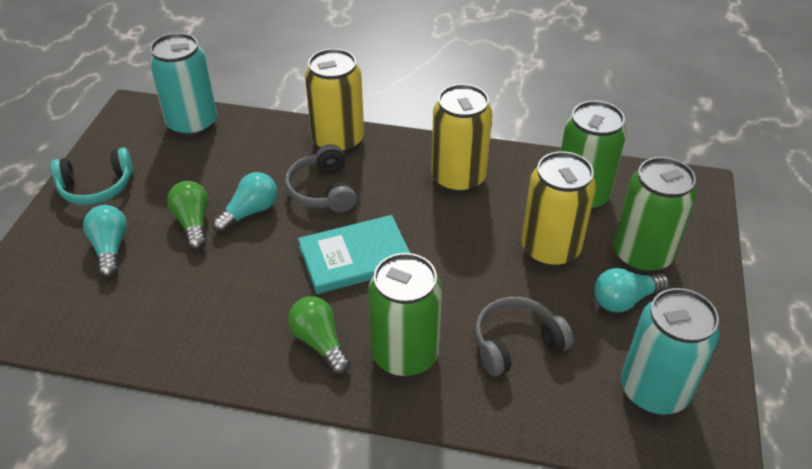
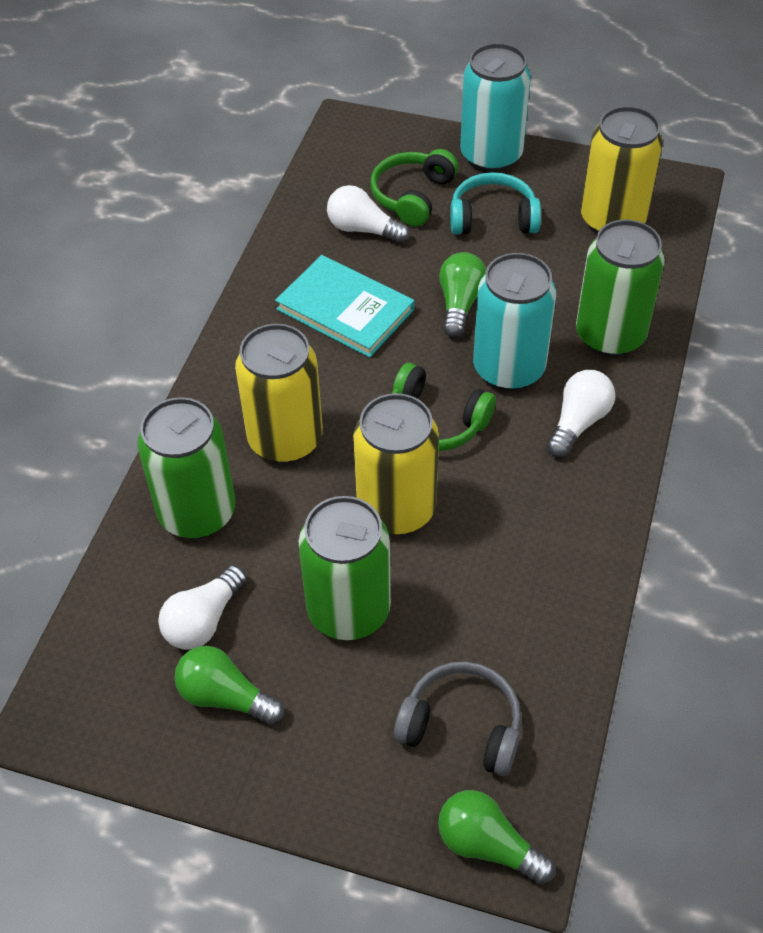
green headphones: 0 -> 2
green light bulb: 2 -> 3
grey headphones: 2 -> 1
turquoise light bulb: 3 -> 0
white light bulb: 0 -> 3

